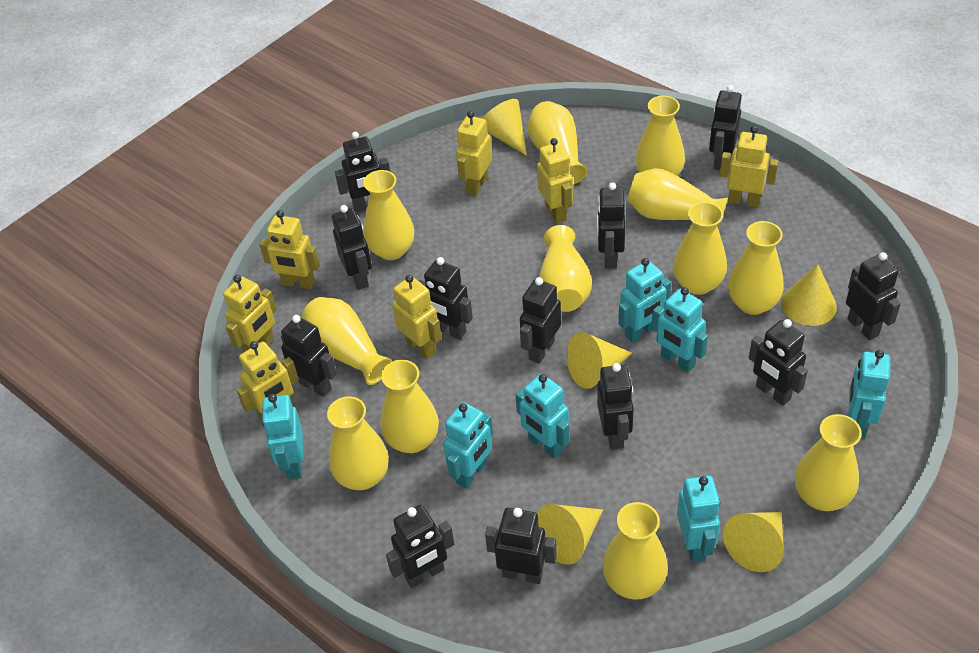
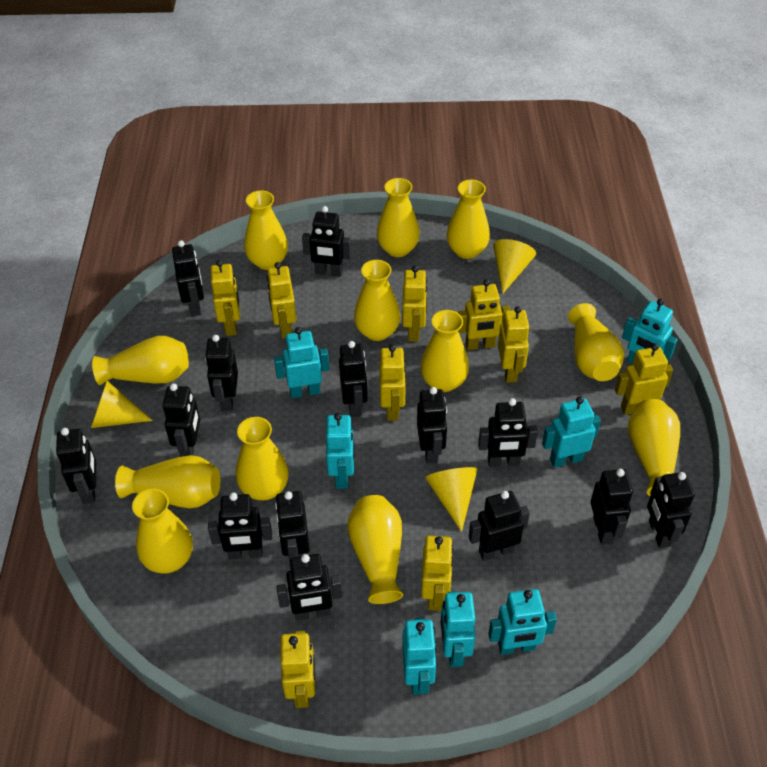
black robot: 12 -> 14
yellow cone: 5 -> 3
yellow robot: 7 -> 9

